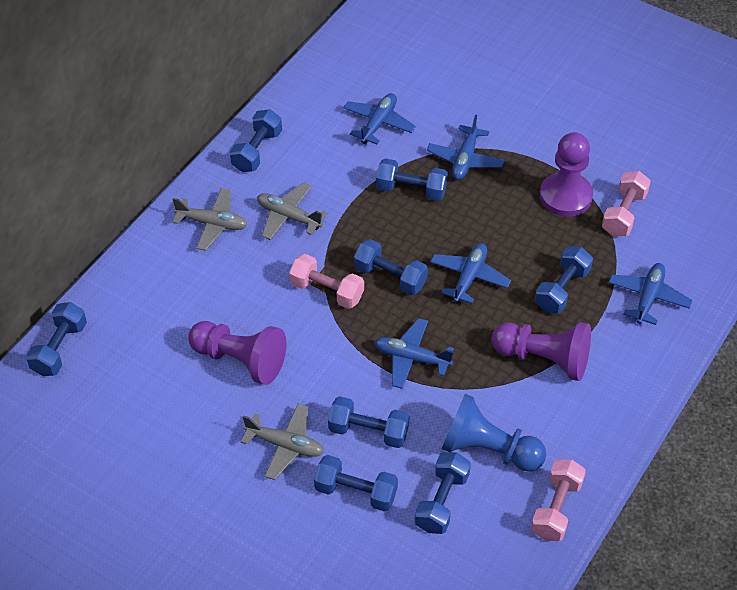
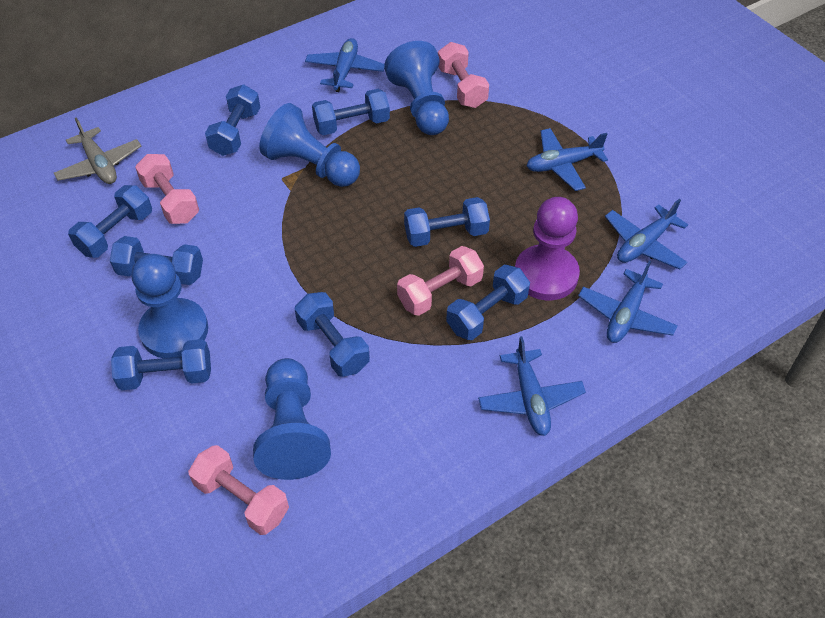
blue pawn: 1 -> 4
grey plane: 3 -> 1
pink dumbbell: 3 -> 4
purple pawn: 3 -> 1

